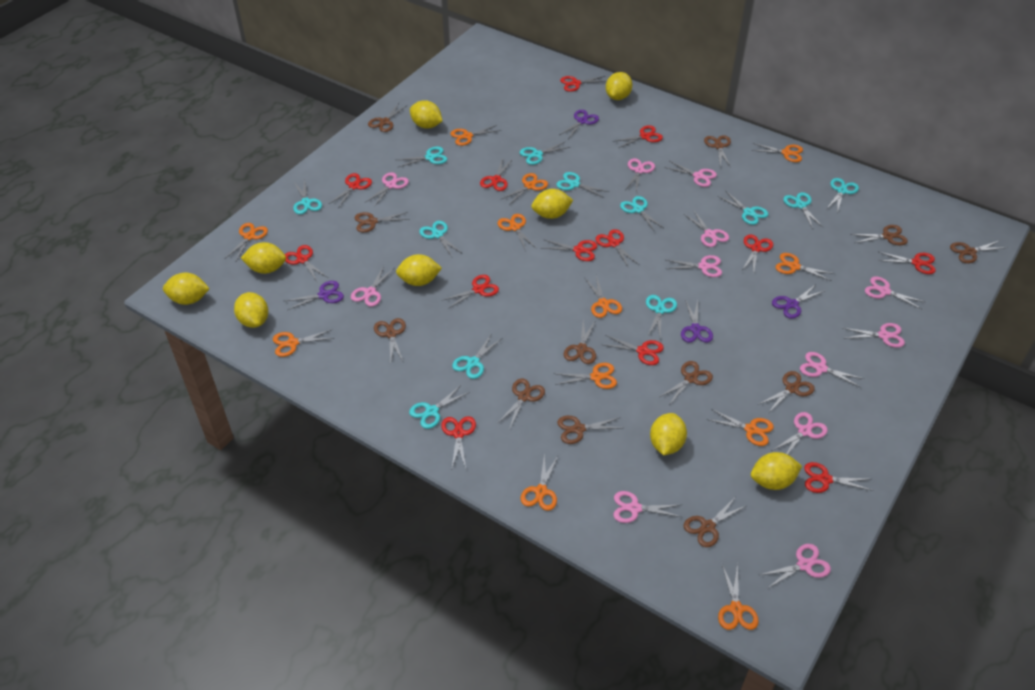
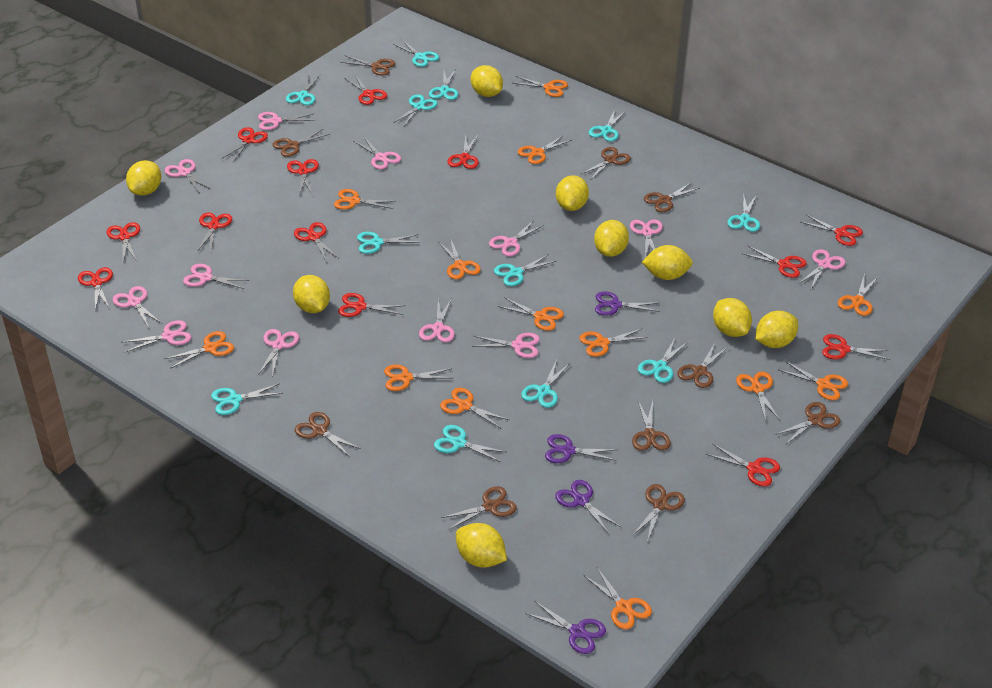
brown scissors: 12 -> 10
orange scissors: 12 -> 13

